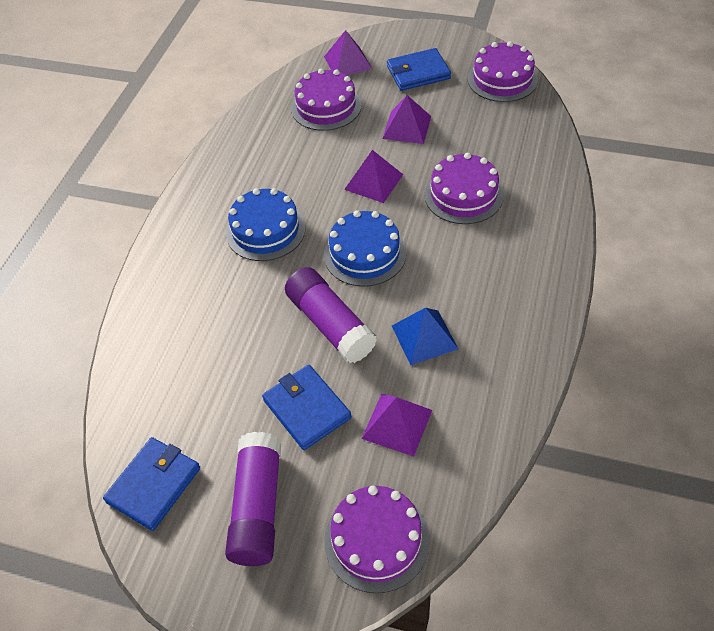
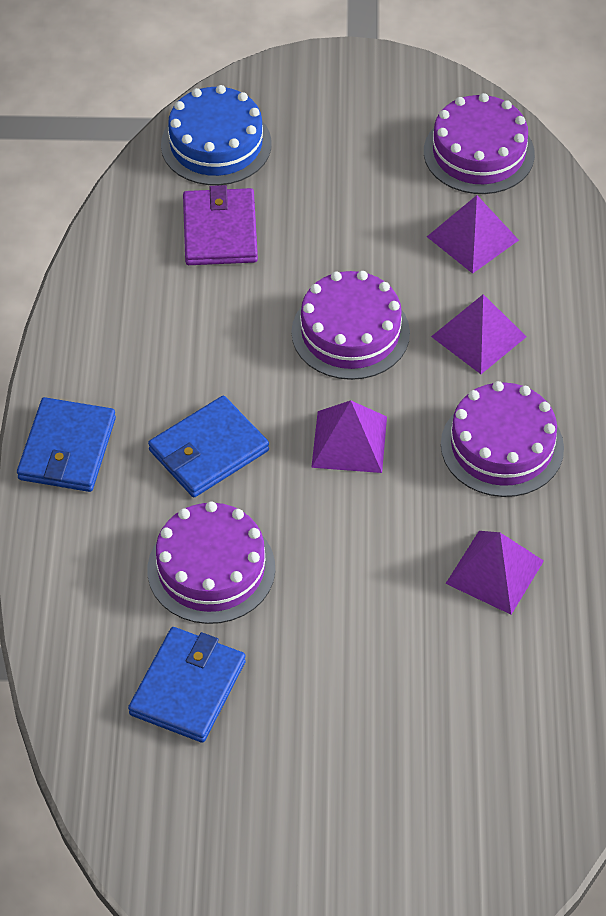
blue cake: 2 -> 1
blue pyramid: 1 -> 0
purple glue stick: 2 -> 0
purple wallet: 0 -> 1

